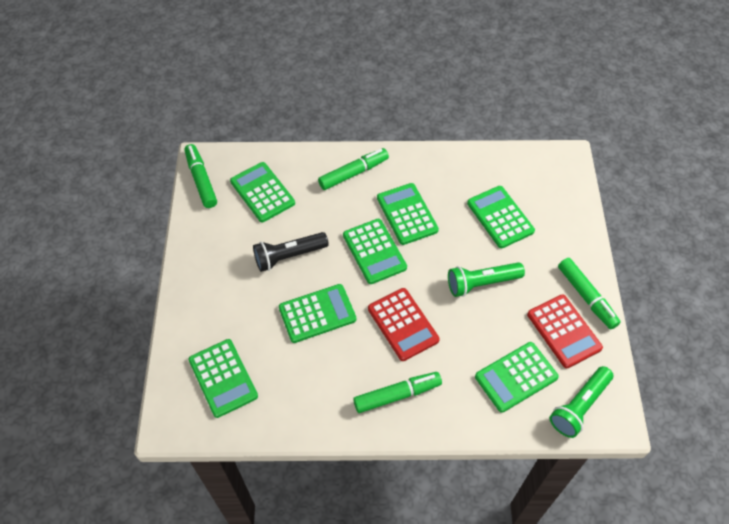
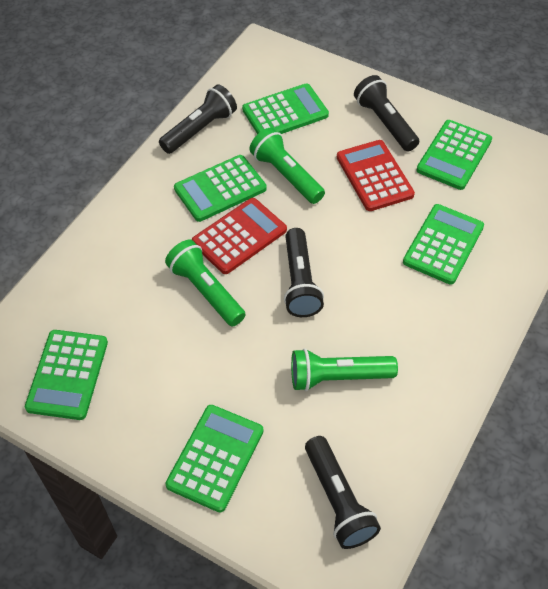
black flashlight: 1 -> 4
green calculator: 7 -> 6
green flashlight: 2 -> 3
green marker: 4 -> 0

